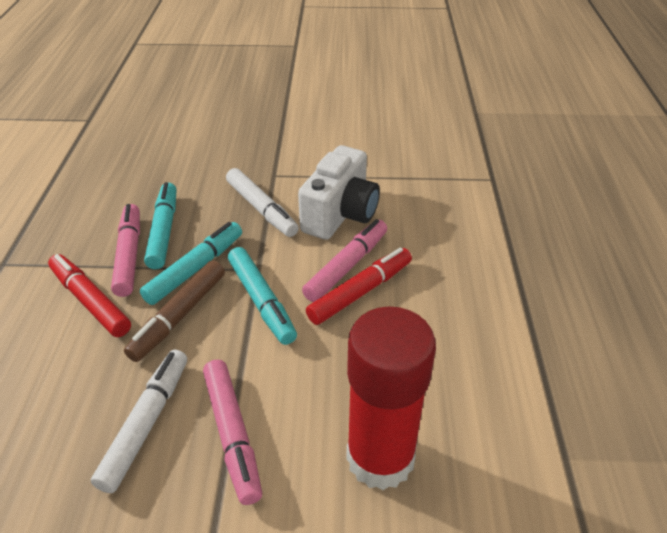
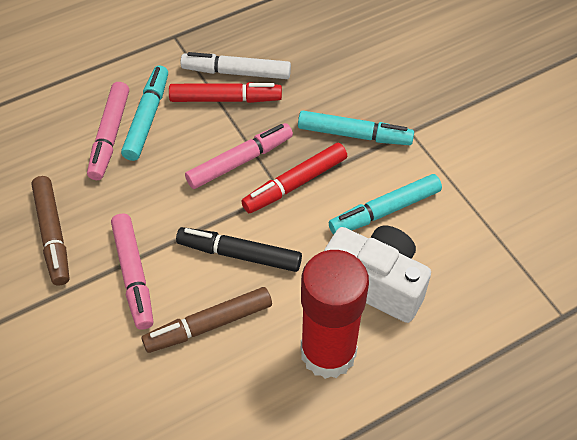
black marker: 0 -> 1
brown marker: 1 -> 2
white marker: 2 -> 1

